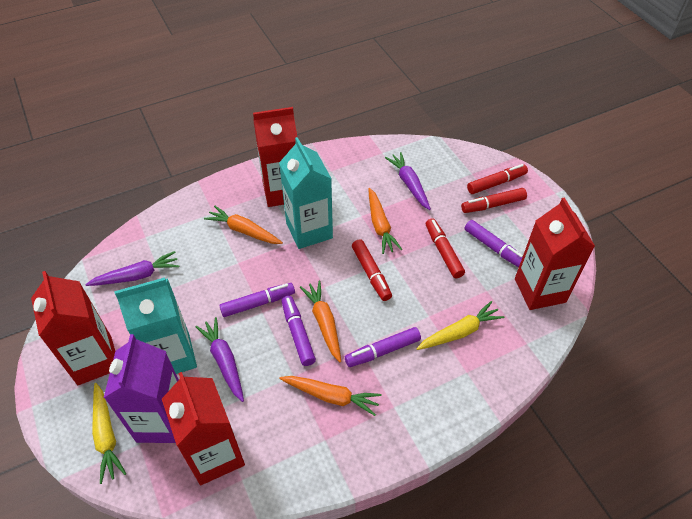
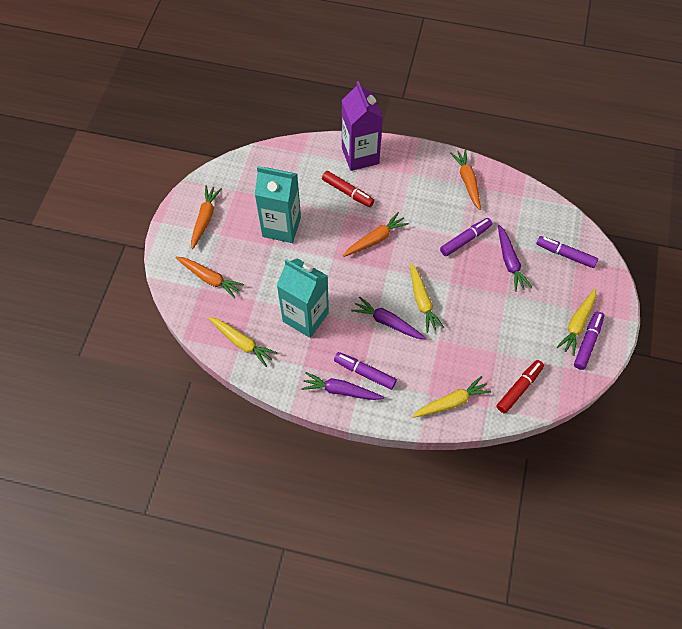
red carton: 4 -> 0
red marker: 4 -> 2
yellow carrot: 2 -> 4

